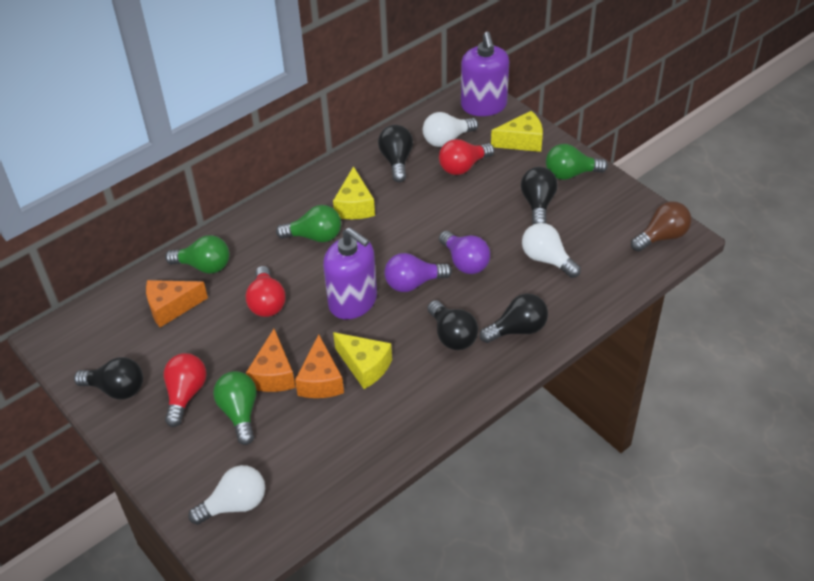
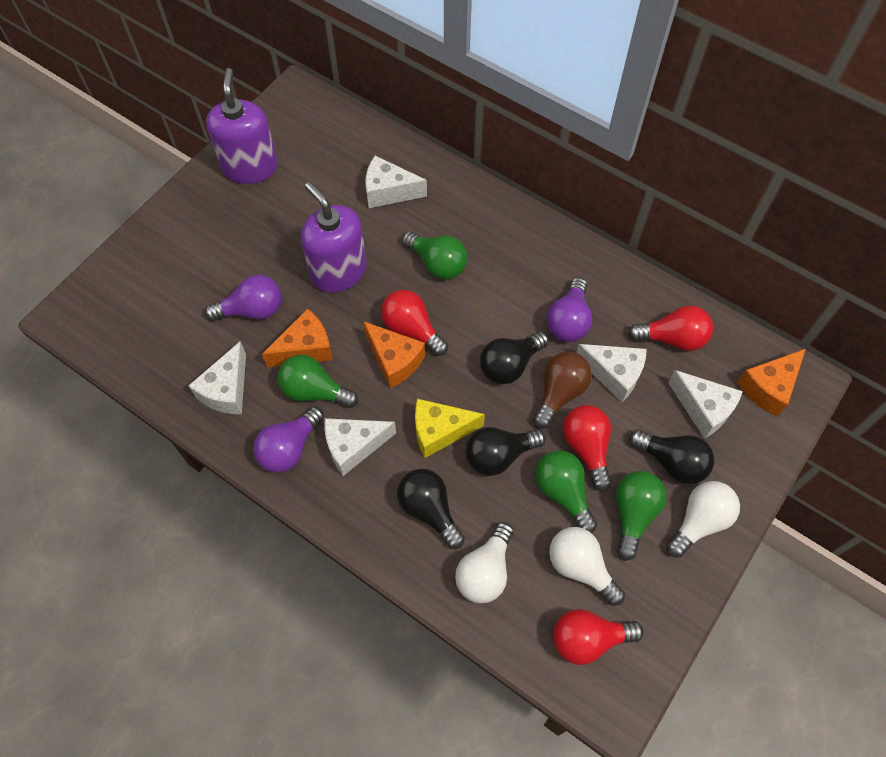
black light bulb: 5 -> 4
purple light bulb: 2 -> 3
red light bulb: 3 -> 4
white cheese: 0 -> 5
yellow cheese: 3 -> 1

